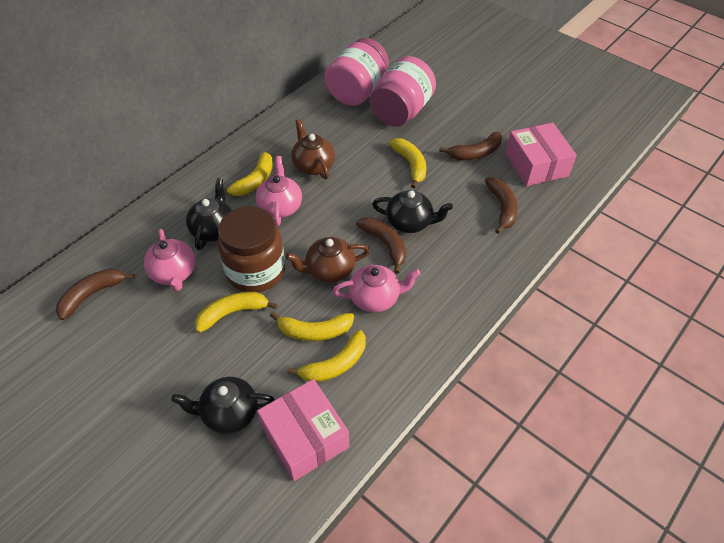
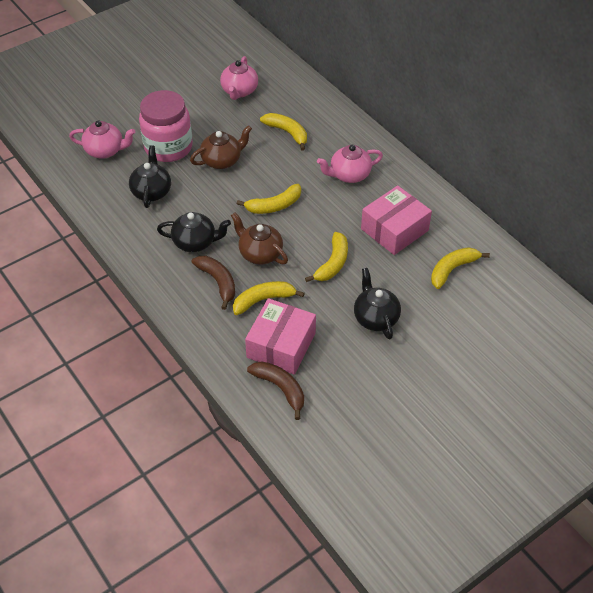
brown banana: 4 -> 2
brown jar: 1 -> 0
pink jar: 2 -> 1

